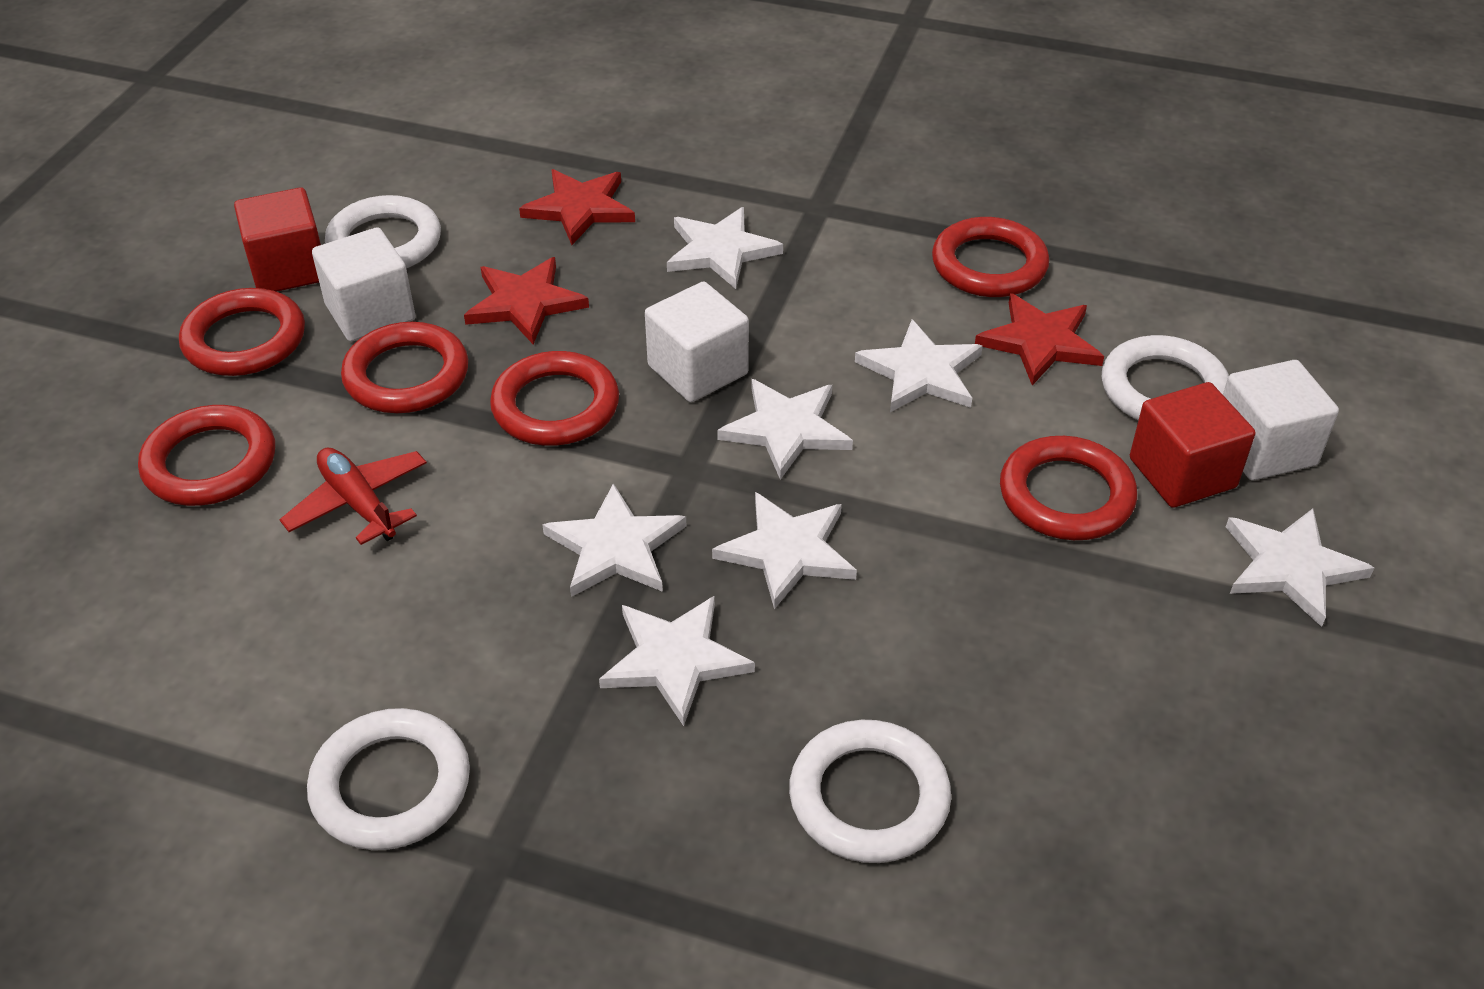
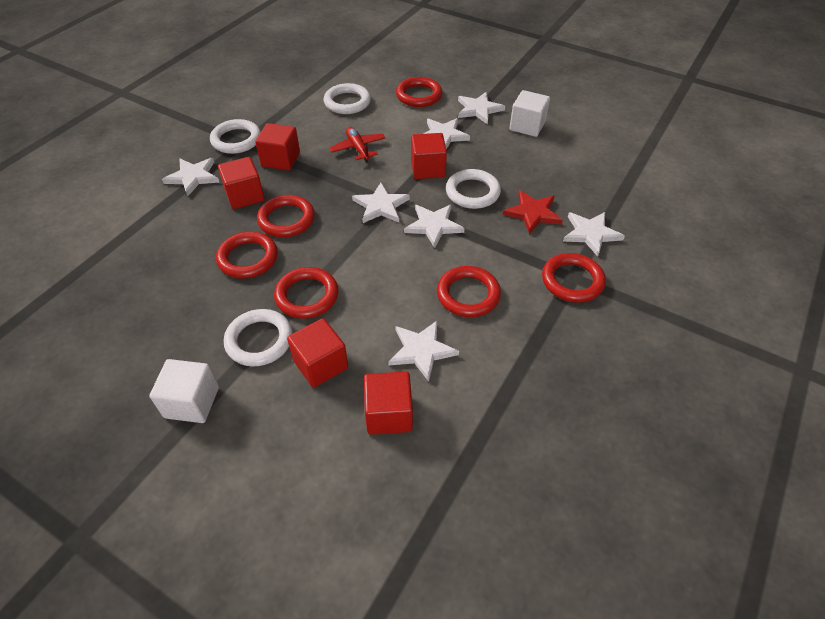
red cube: 2 -> 5
red star: 3 -> 1
white cube: 3 -> 2

